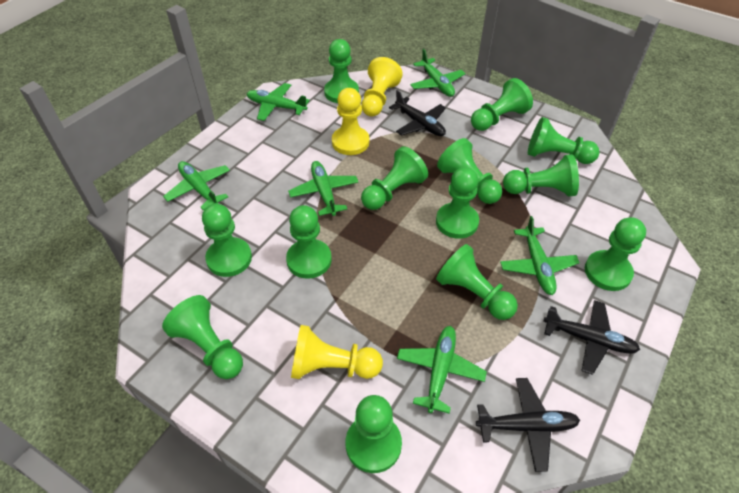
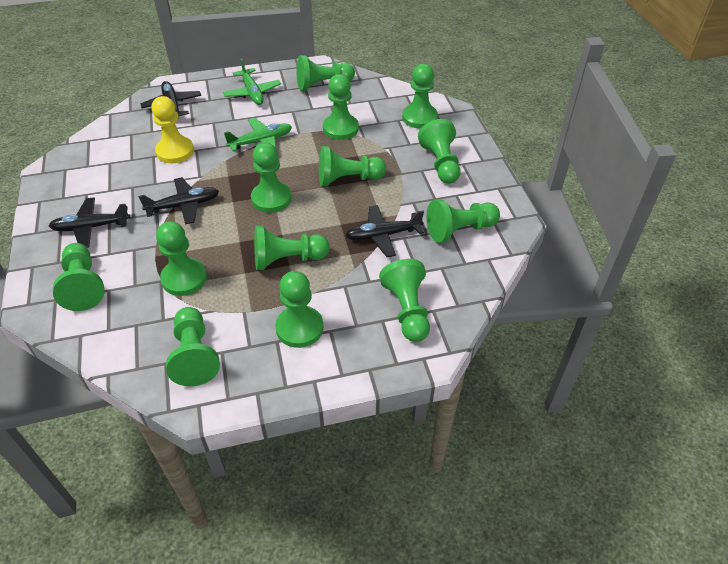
black plane: 3 -> 4
green plane: 6 -> 2
yellow pawn: 3 -> 1

